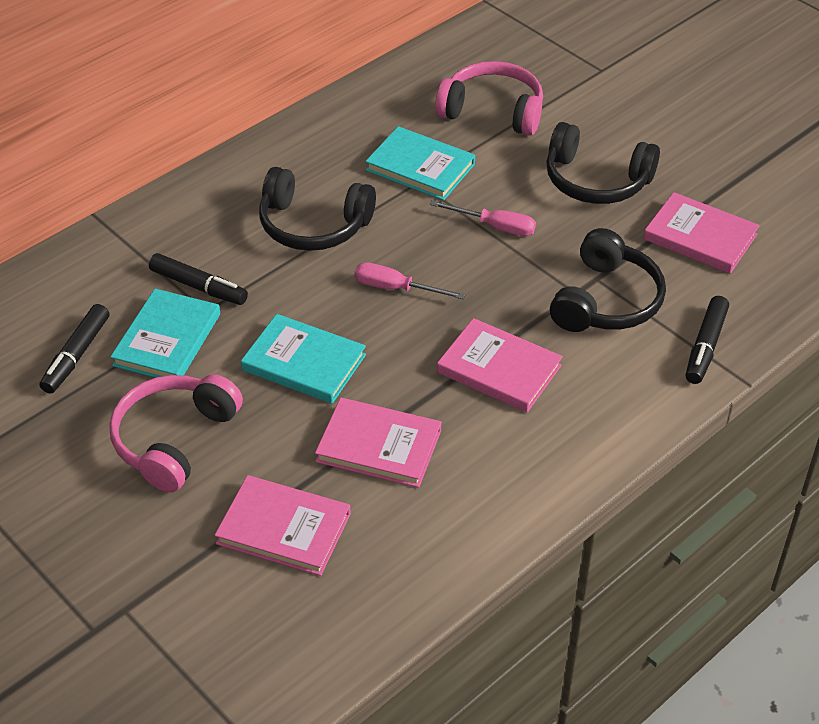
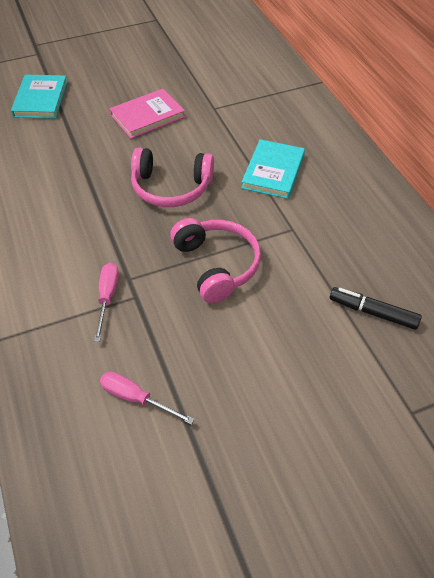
black headphones: 3 -> 0
black marker: 3 -> 1
pink book: 4 -> 1
turquoise book: 3 -> 2

